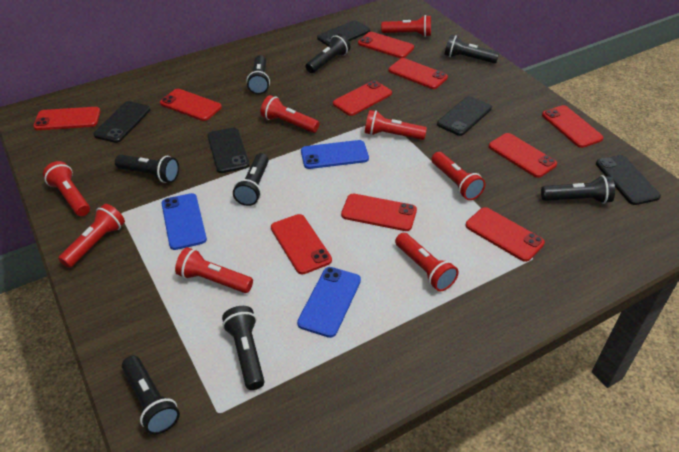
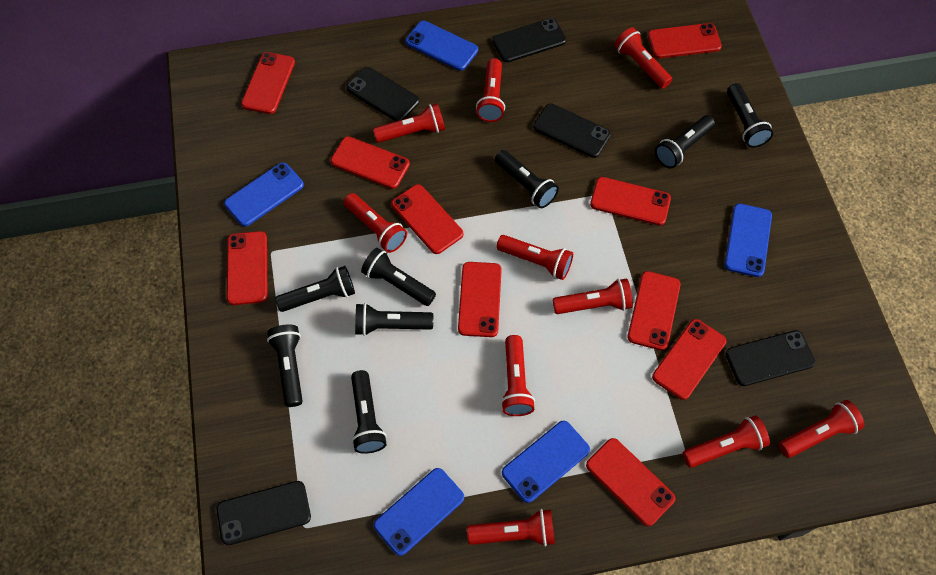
blue phone: 3 -> 5
red flashlight: 8 -> 10

